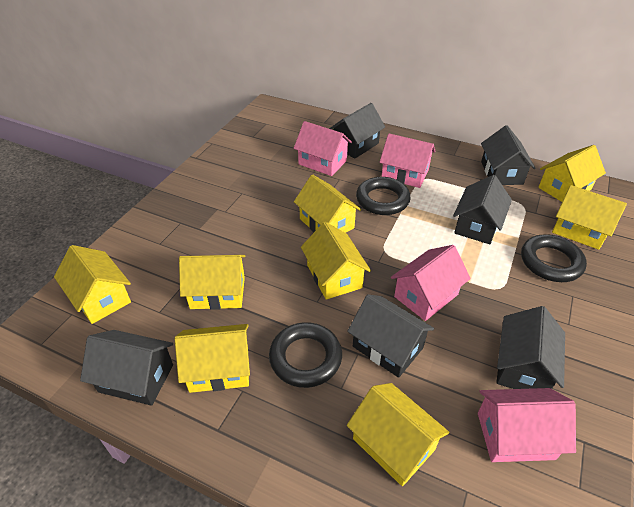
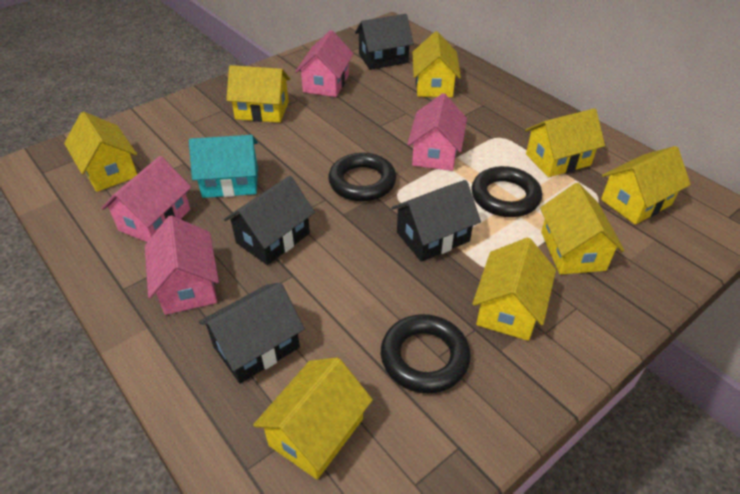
black house: 6 -> 4
turquoise house: 0 -> 1

